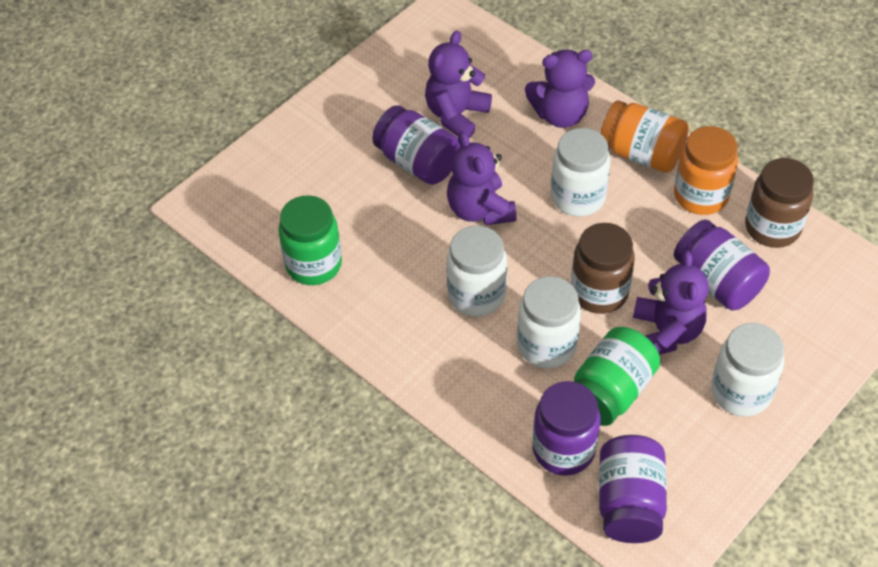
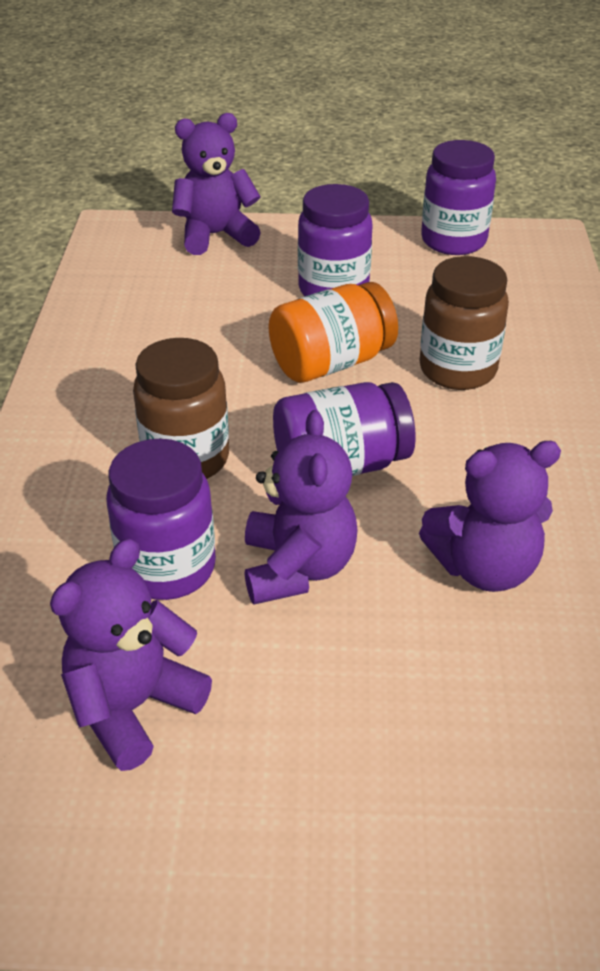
green jar: 2 -> 0
orange jar: 2 -> 1
white jar: 4 -> 0

